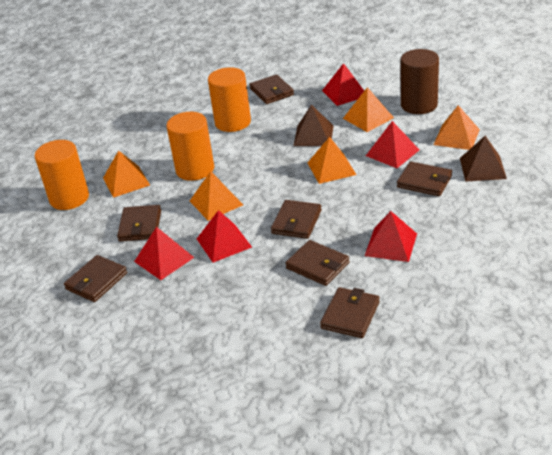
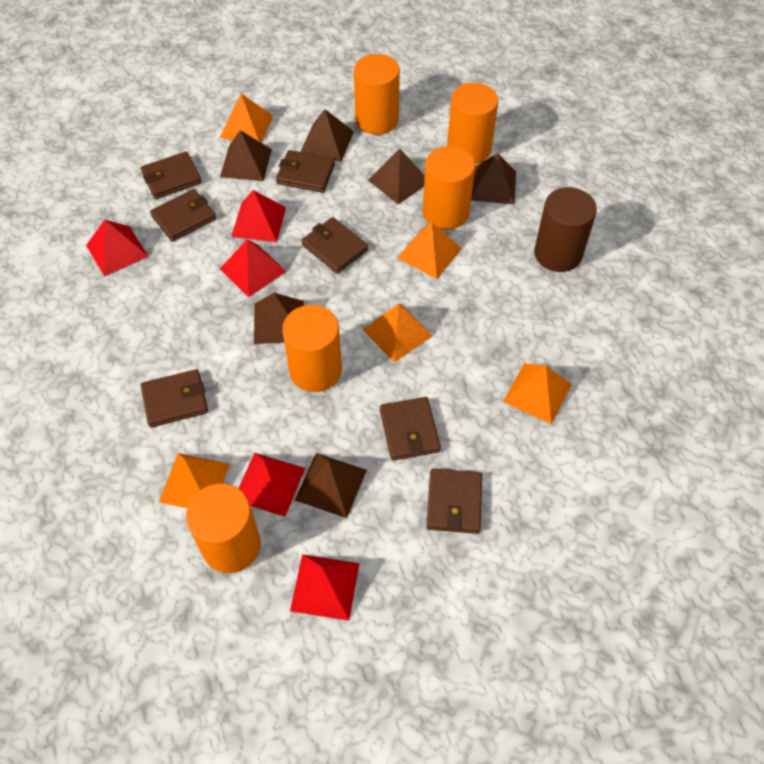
brown pyramid: 2 -> 6
orange cylinder: 3 -> 5

